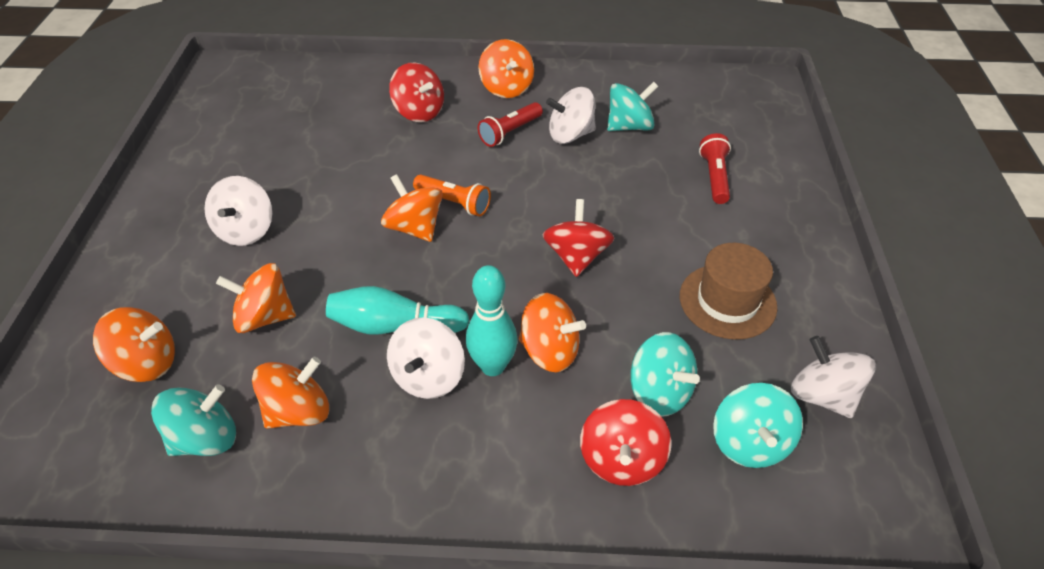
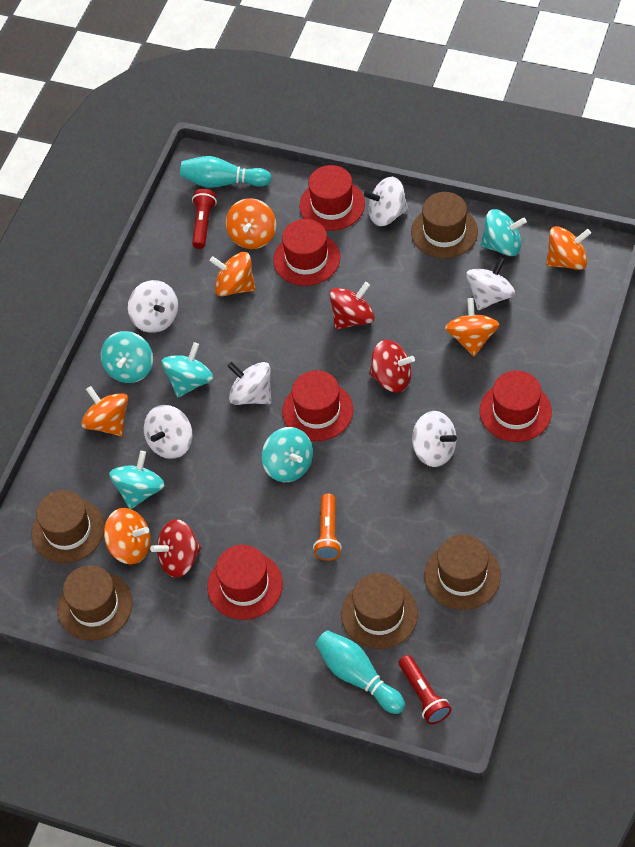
brown hat: 1 -> 5
red hat: 0 -> 5
turquoise spinning top: 4 -> 5
white spinning top: 4 -> 6

